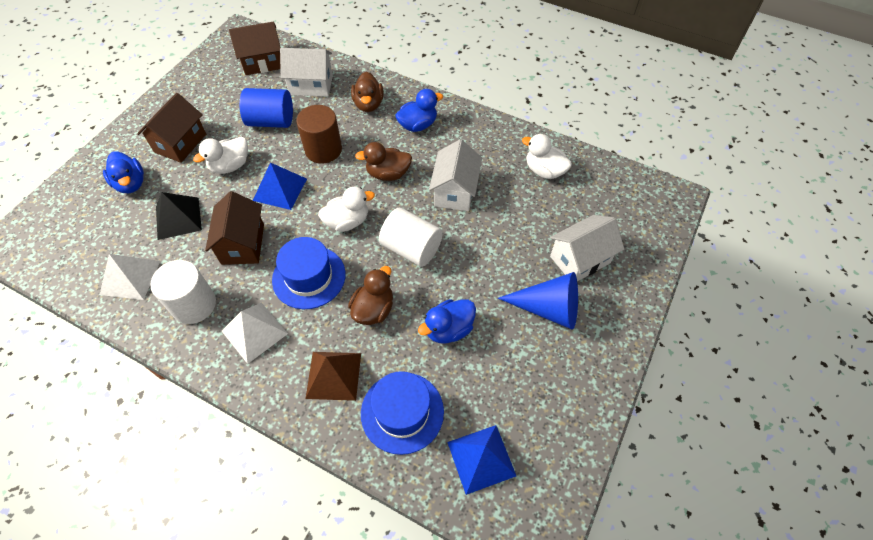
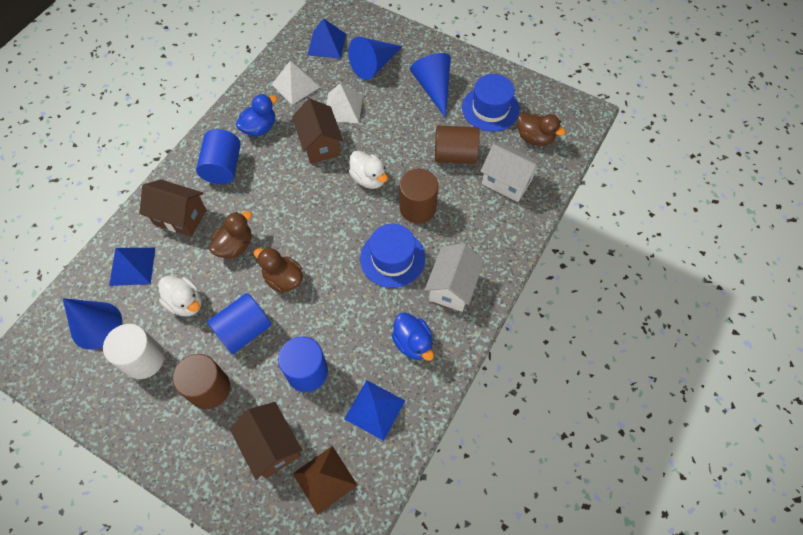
black pyramid: 1 -> 0
blue cone: 1 -> 3
blue cylinder: 1 -> 3
blue duck: 3 -> 2
blue pyramid: 2 -> 3
brown cylinder: 1 -> 3
white cylinder: 2 -> 1
white duck: 3 -> 2
white house: 3 -> 2

